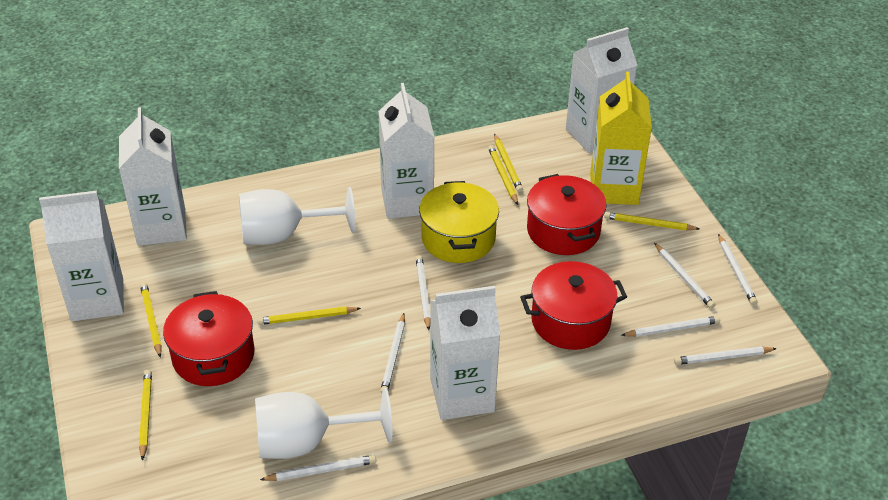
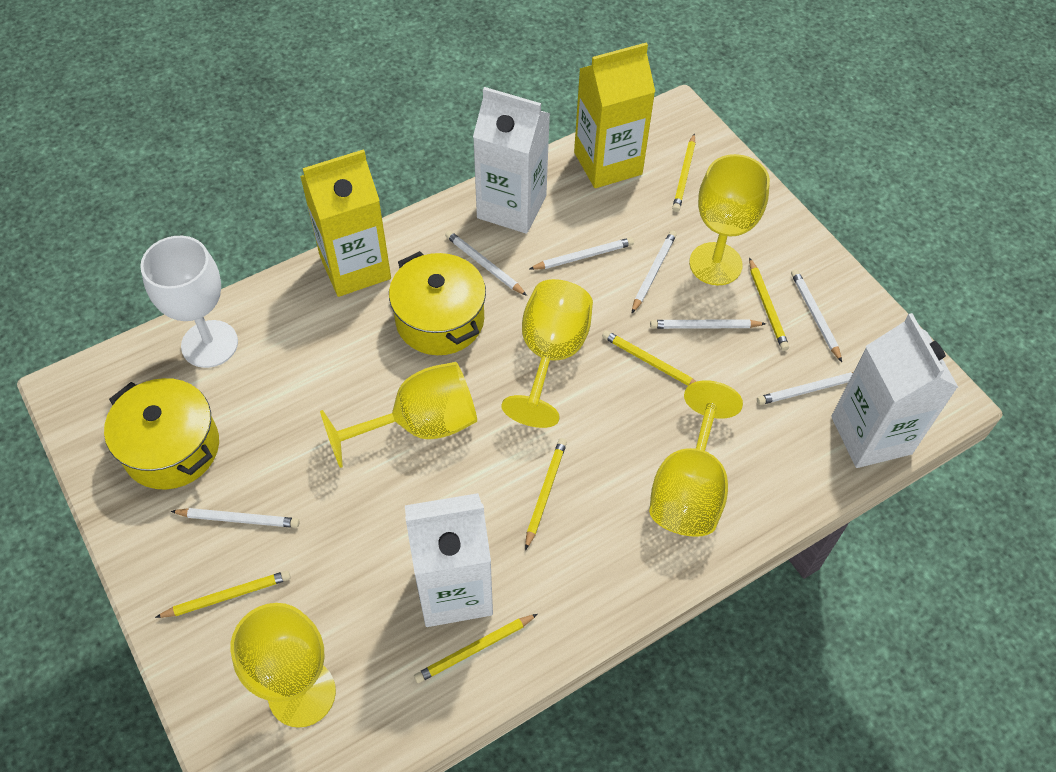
red pot: 3 -> 0
white carton: 5 -> 3
white goblet: 2 -> 1
yellow carton: 1 -> 2
yellow goblet: 0 -> 5
yellow pot: 1 -> 2

